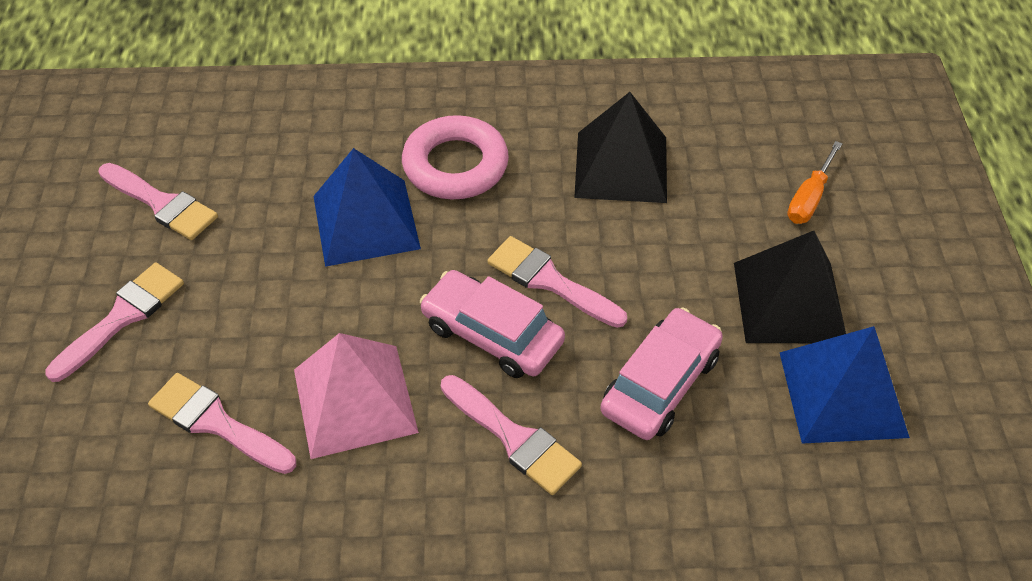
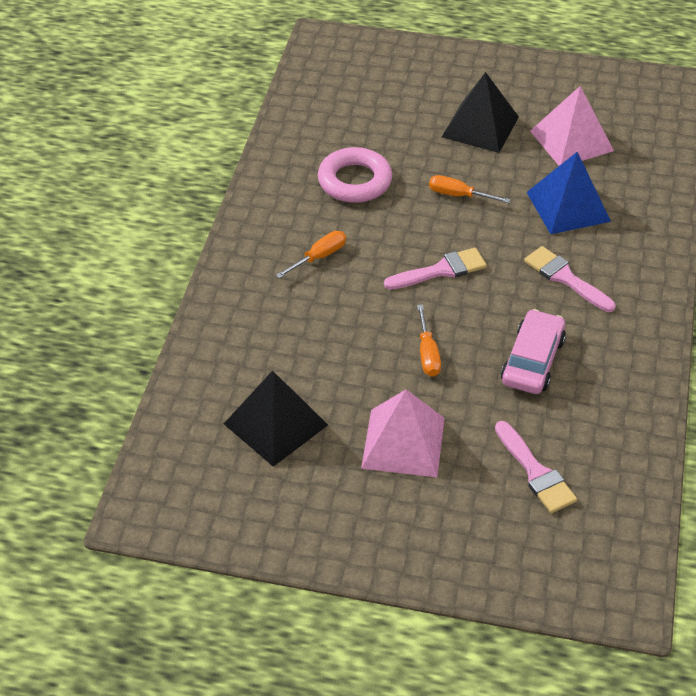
blue pyramid: 2 -> 1
orange screwdriver: 1 -> 3
pink brush: 5 -> 3
pink car: 2 -> 1
pink pyramid: 1 -> 2

